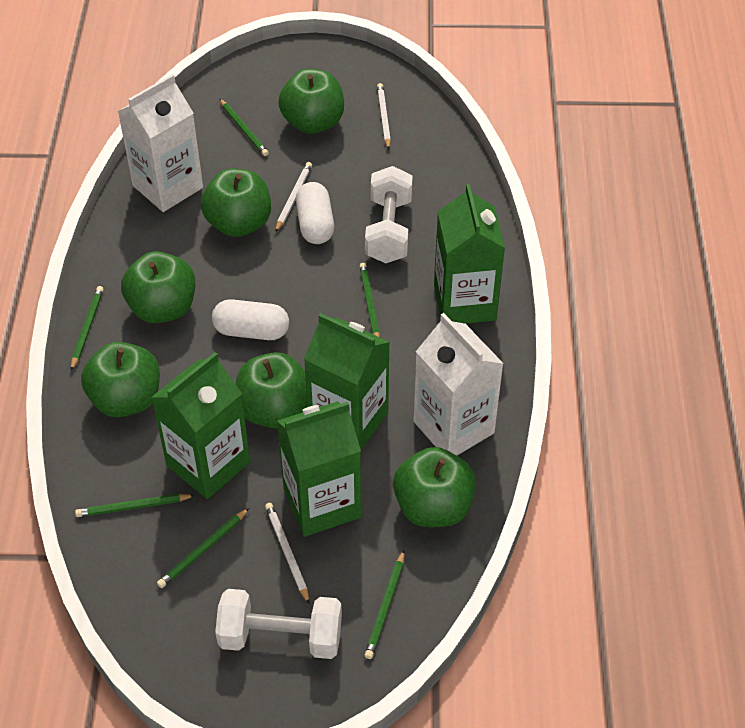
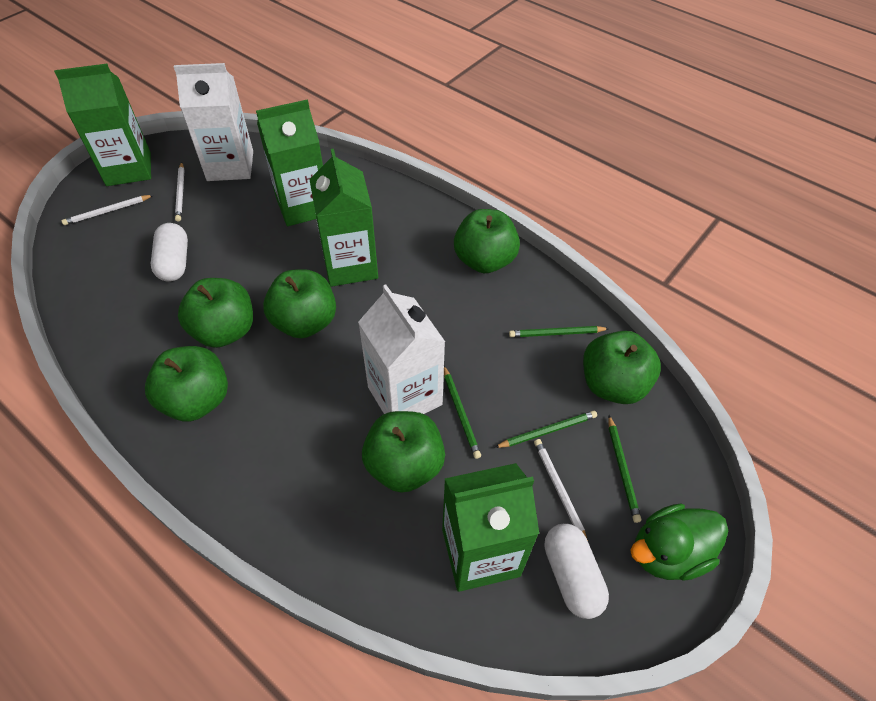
green duck: 0 -> 1
green pencil: 6 -> 4
white dumbbell: 2 -> 0

